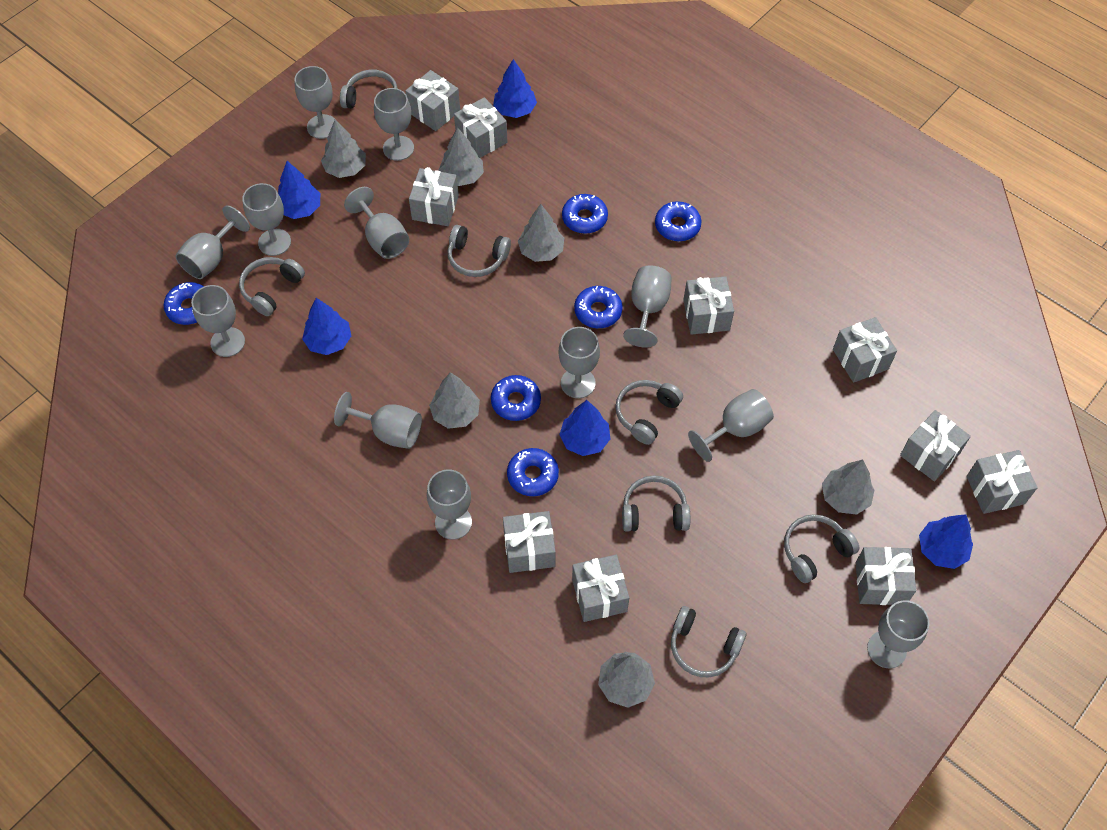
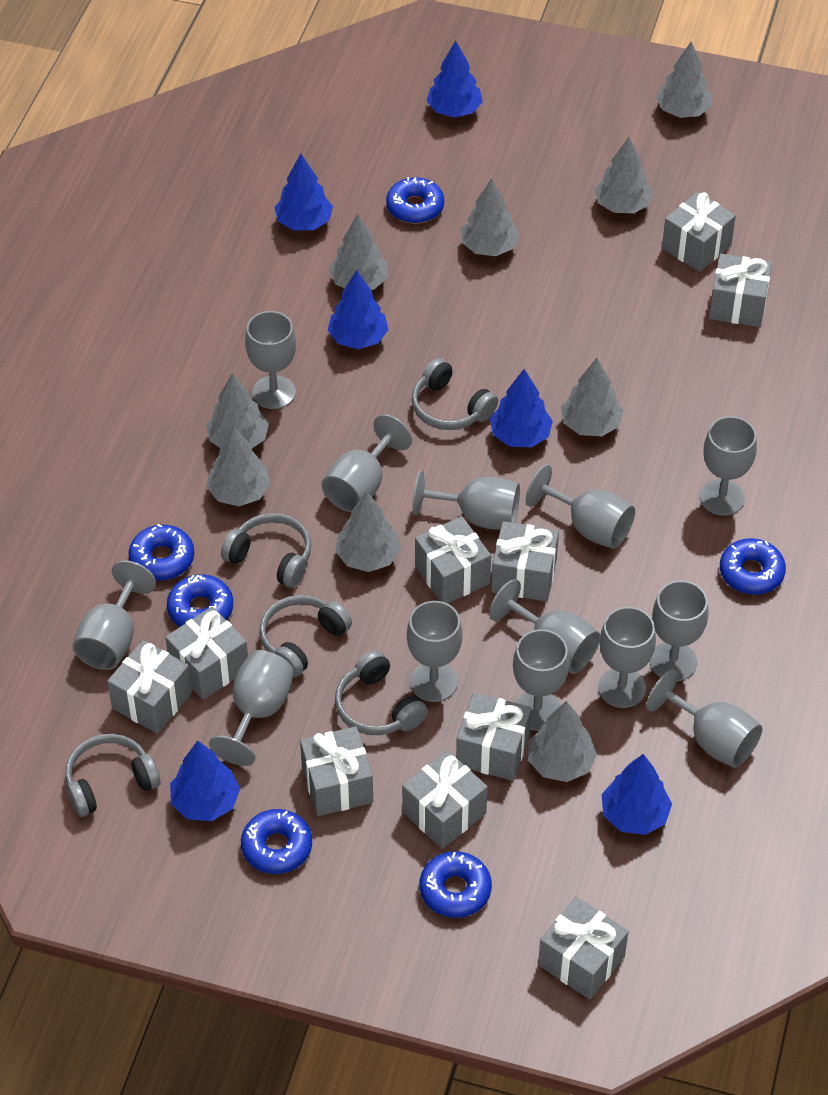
blue tree: 5 -> 6
grey goblet: 12 -> 13
grey headphones: 7 -> 5
grey tree: 6 -> 9

